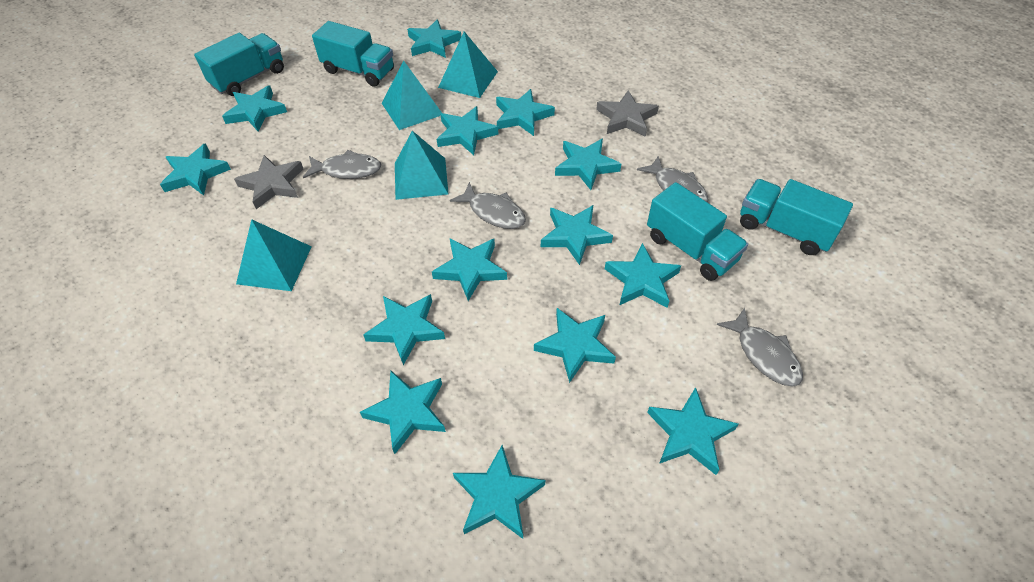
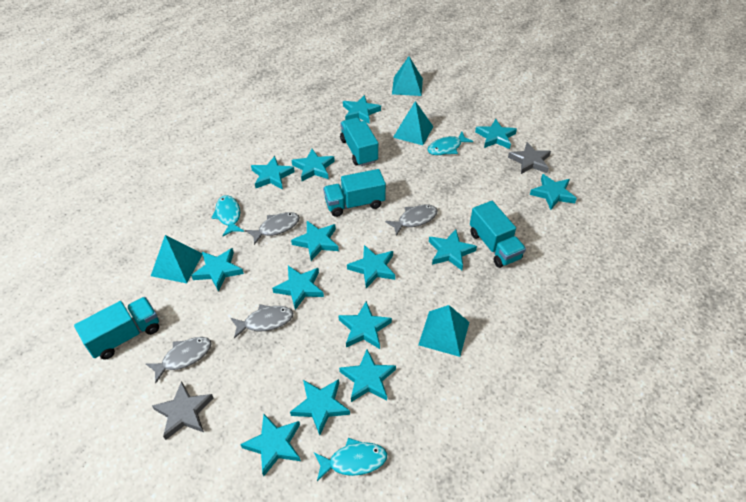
turquoise fish: 0 -> 3

